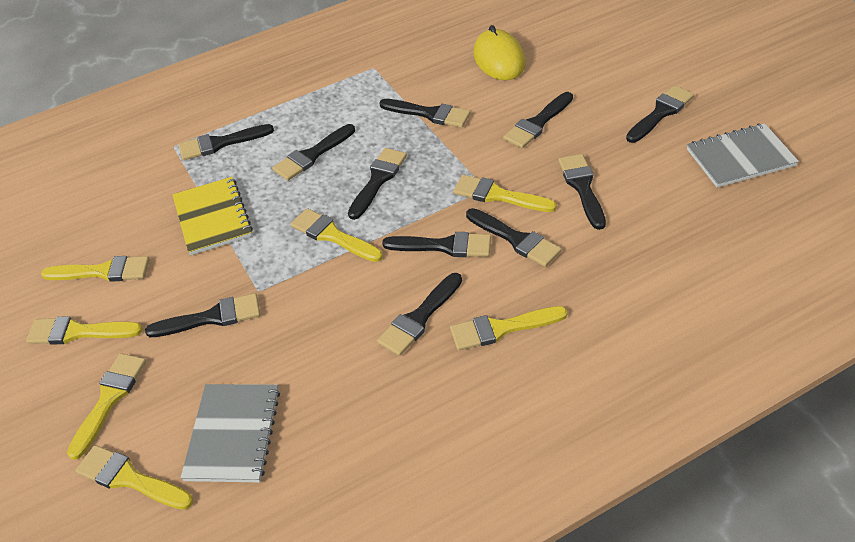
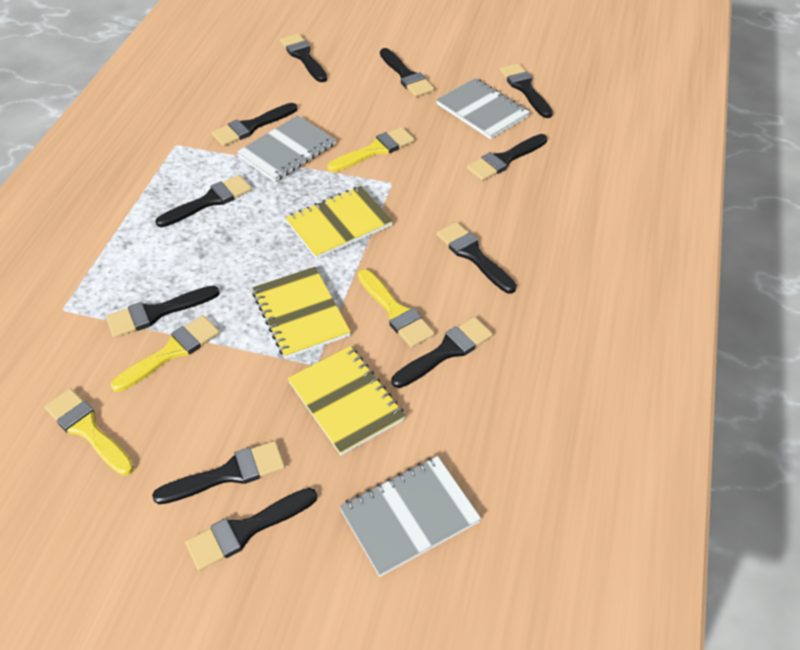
grey notebook: 2 -> 3
yellow brush: 7 -> 4
yellow mouse: 1 -> 0
yellow notebook: 1 -> 3

